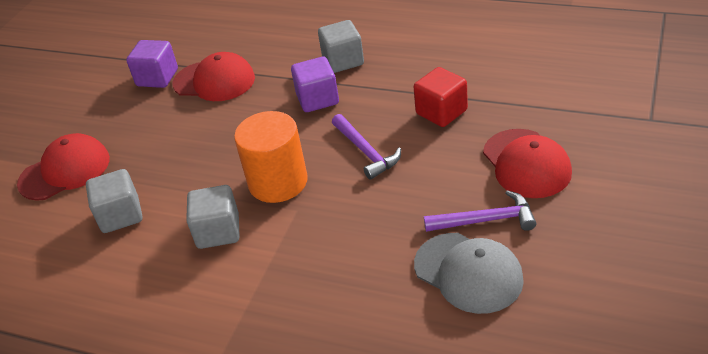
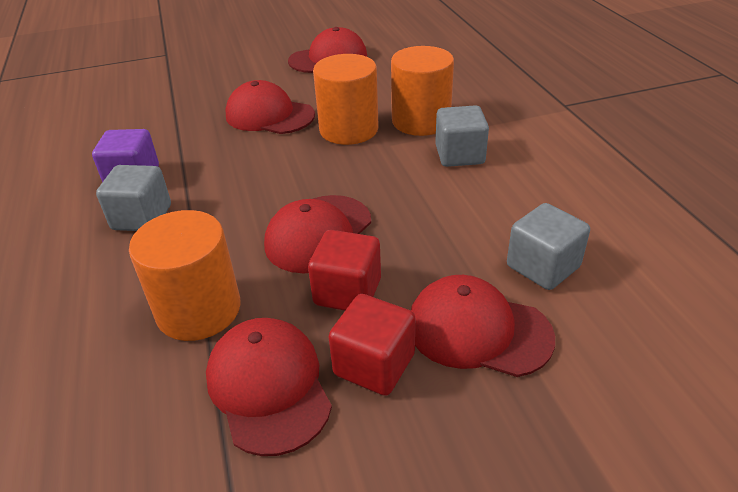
grey cap: 1 -> 0
orange cylinder: 1 -> 3
purple cube: 2 -> 1
purple hammer: 2 -> 0
red cap: 3 -> 5
red cube: 1 -> 2

